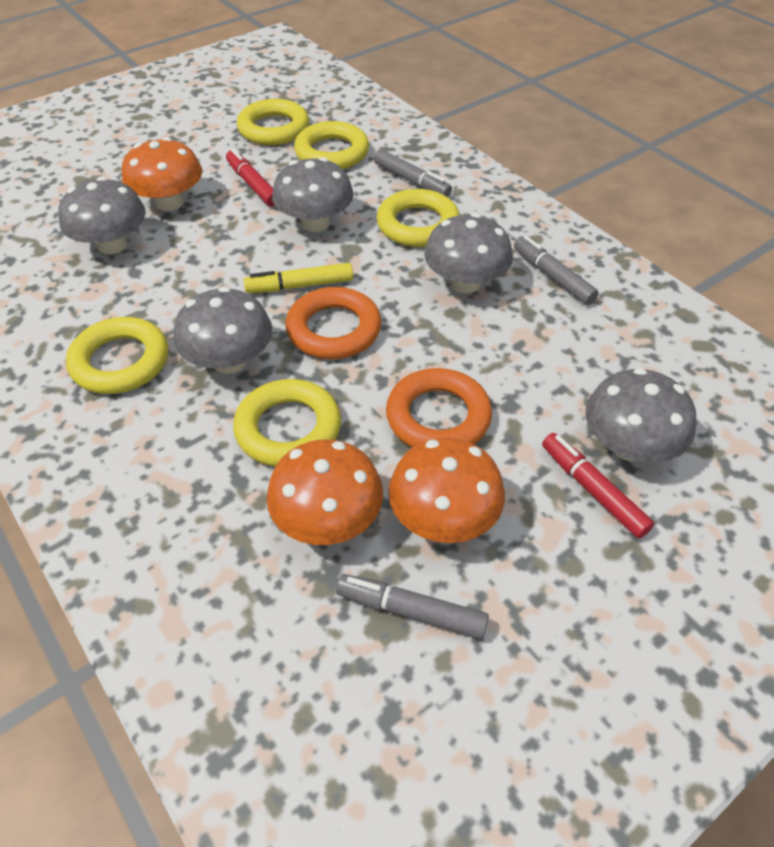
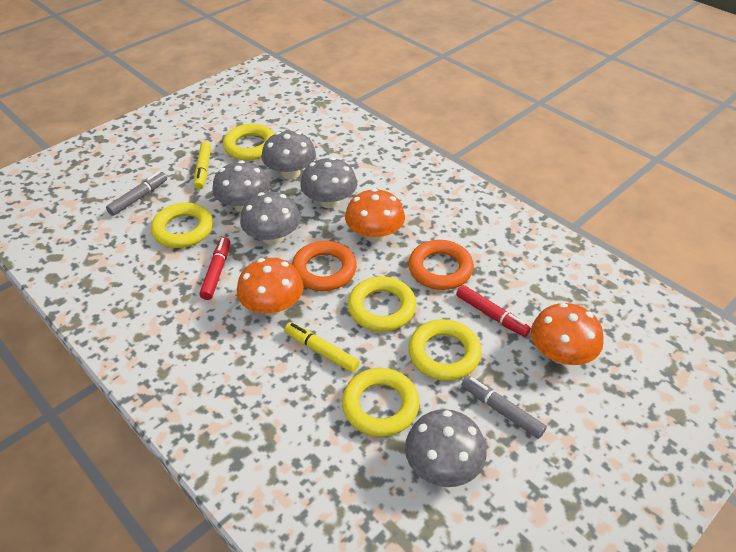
grey marker: 3 -> 2
yellow marker: 1 -> 2

